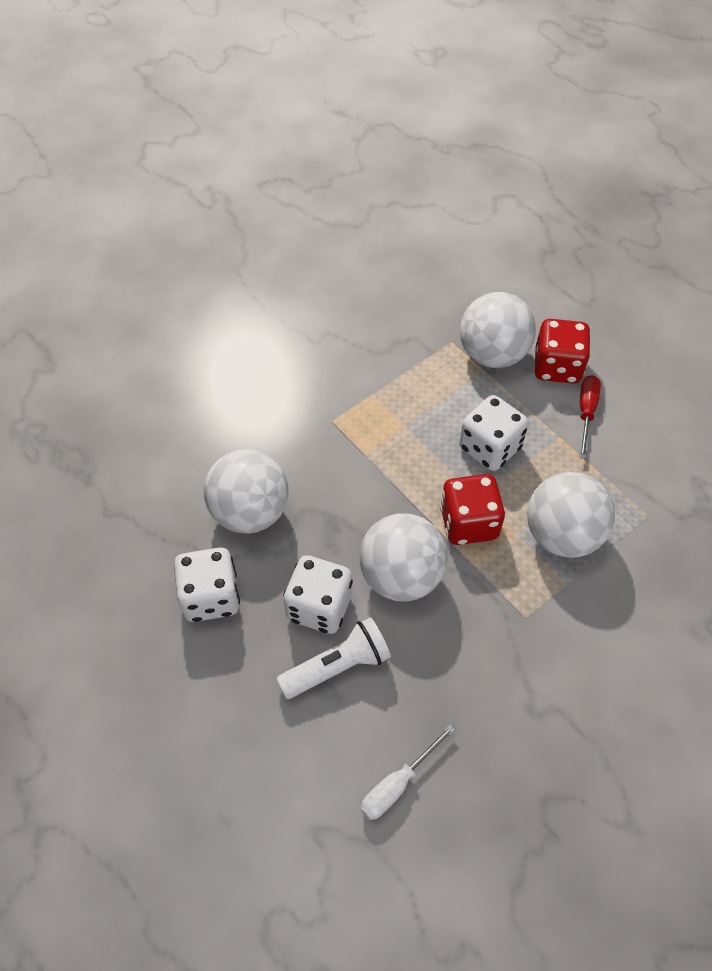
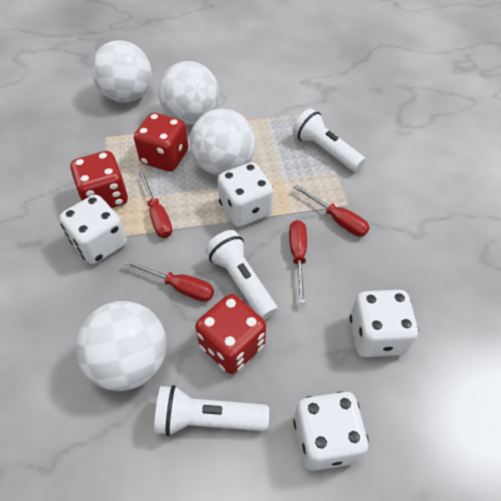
red dice: 2 -> 3
red screwdriver: 1 -> 4
white dice: 3 -> 4
white flashlight: 1 -> 3
white screwdriver: 1 -> 0

